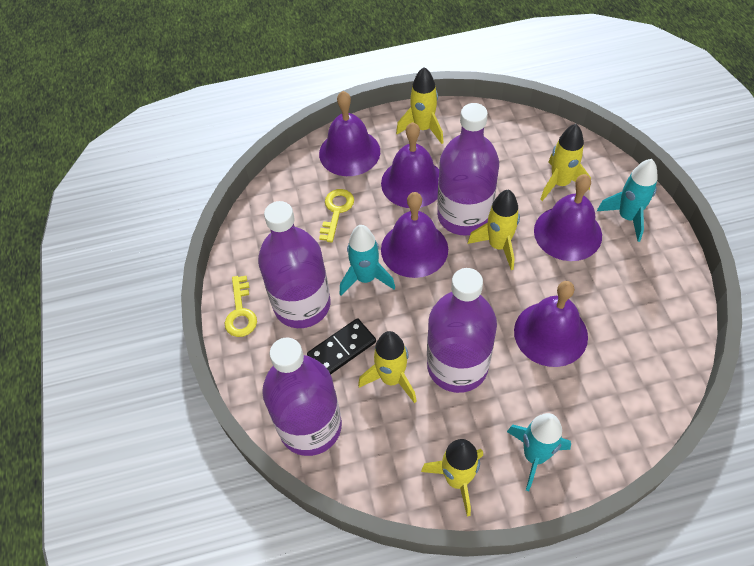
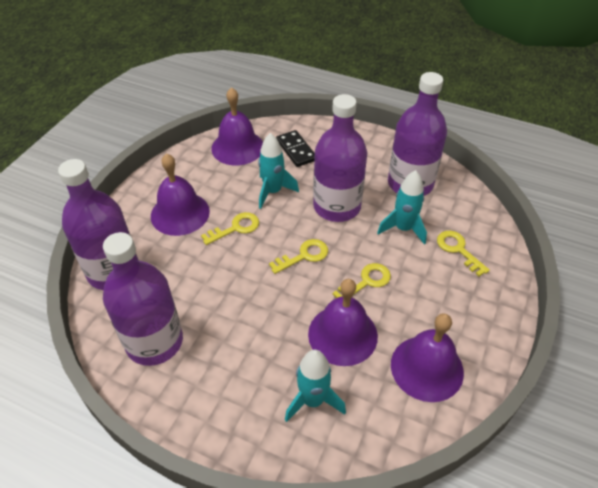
purple bell: 5 -> 4
yellow key: 2 -> 4
yellow rocket: 5 -> 0

